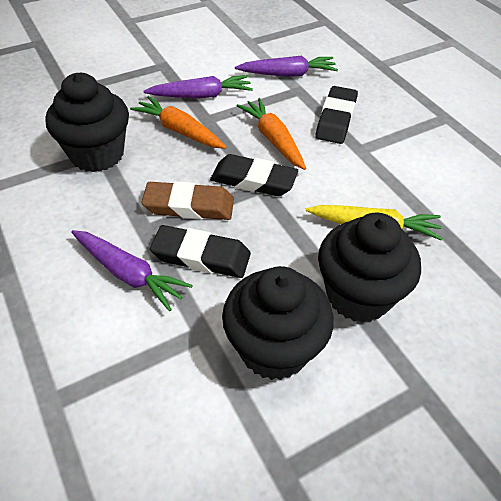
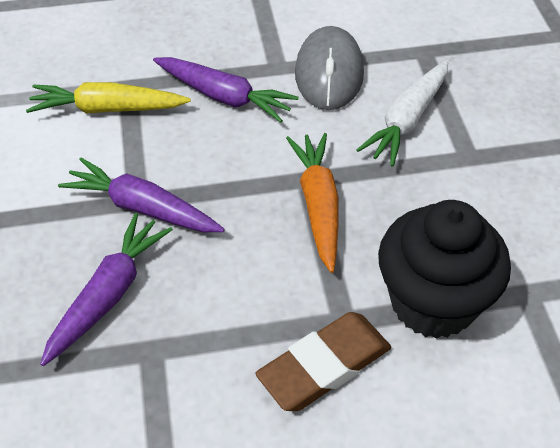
black cupcake: 3 -> 1
black eraser: 3 -> 0
grey mouse: 0 -> 1
orange carrot: 2 -> 1
white carrot: 0 -> 1

